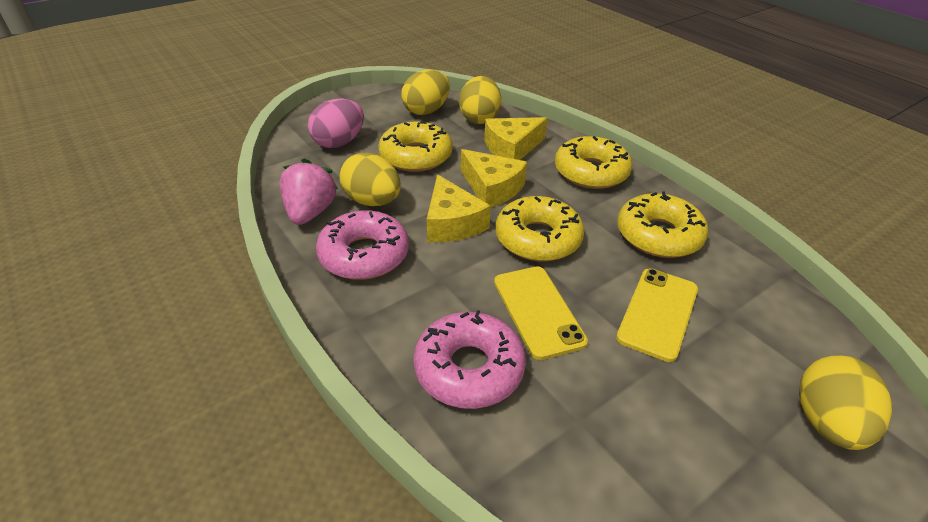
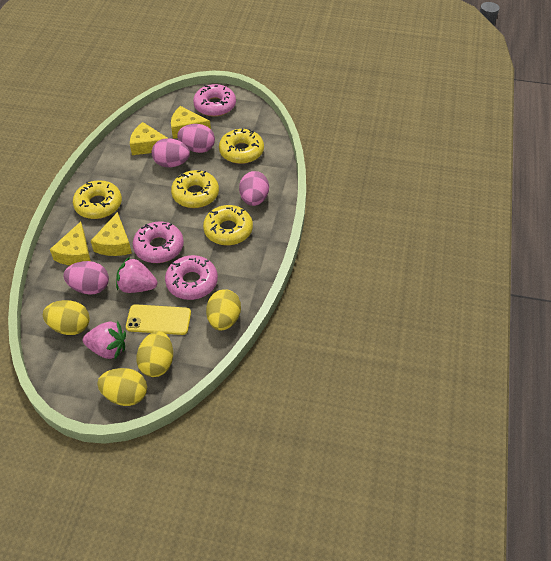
pink donut: 2 -> 3
pink egg: 1 -> 4
pink strawberry: 1 -> 2
yellow cheese: 3 -> 4
yellow phone: 2 -> 1

